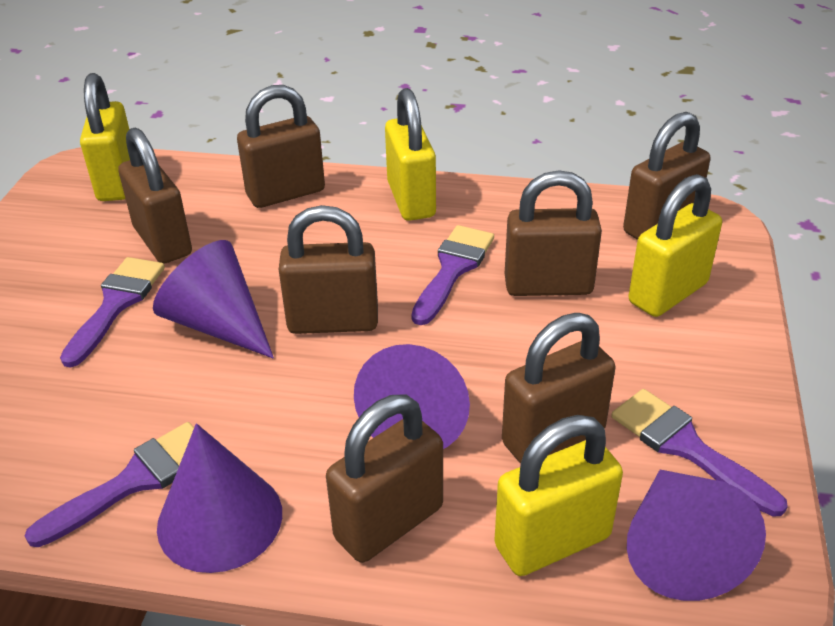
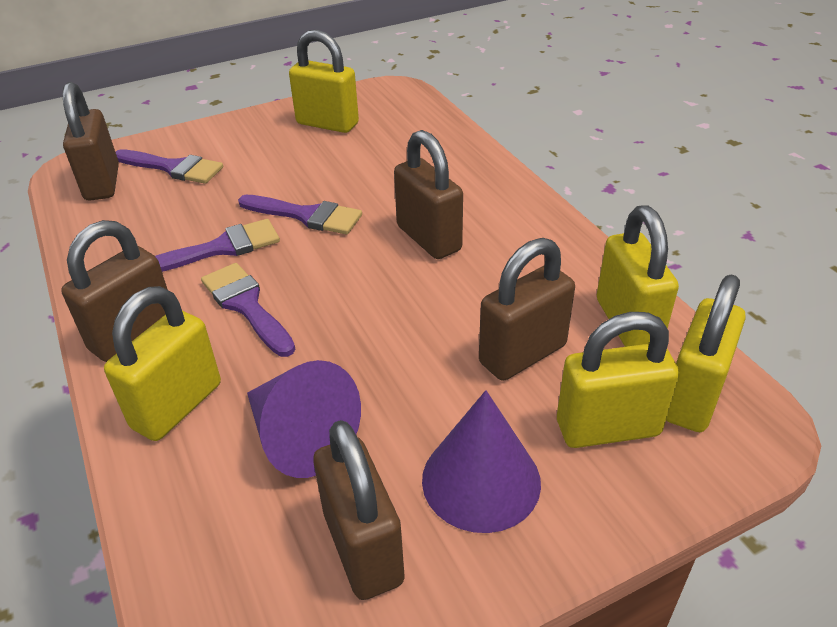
brown padlock: 7 -> 5
purple cone: 4 -> 2
yellow padlock: 4 -> 5

